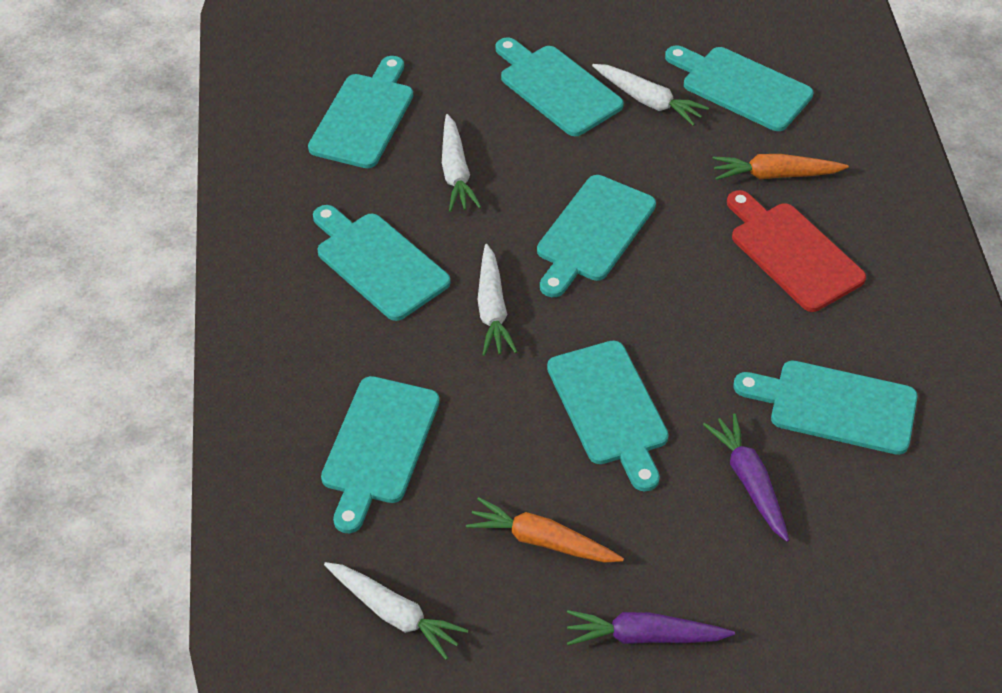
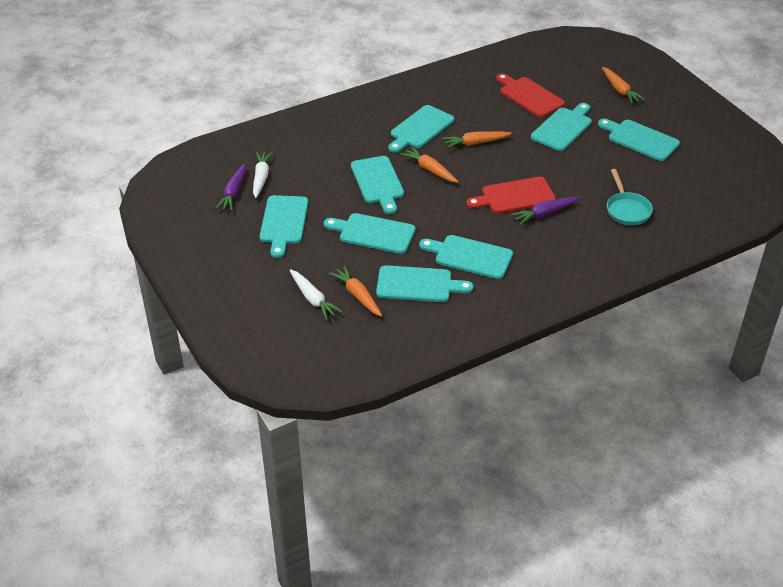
orange carrot: 2 -> 4
red cutting board: 1 -> 2
turquoise pan: 0 -> 1
white carrot: 4 -> 2

